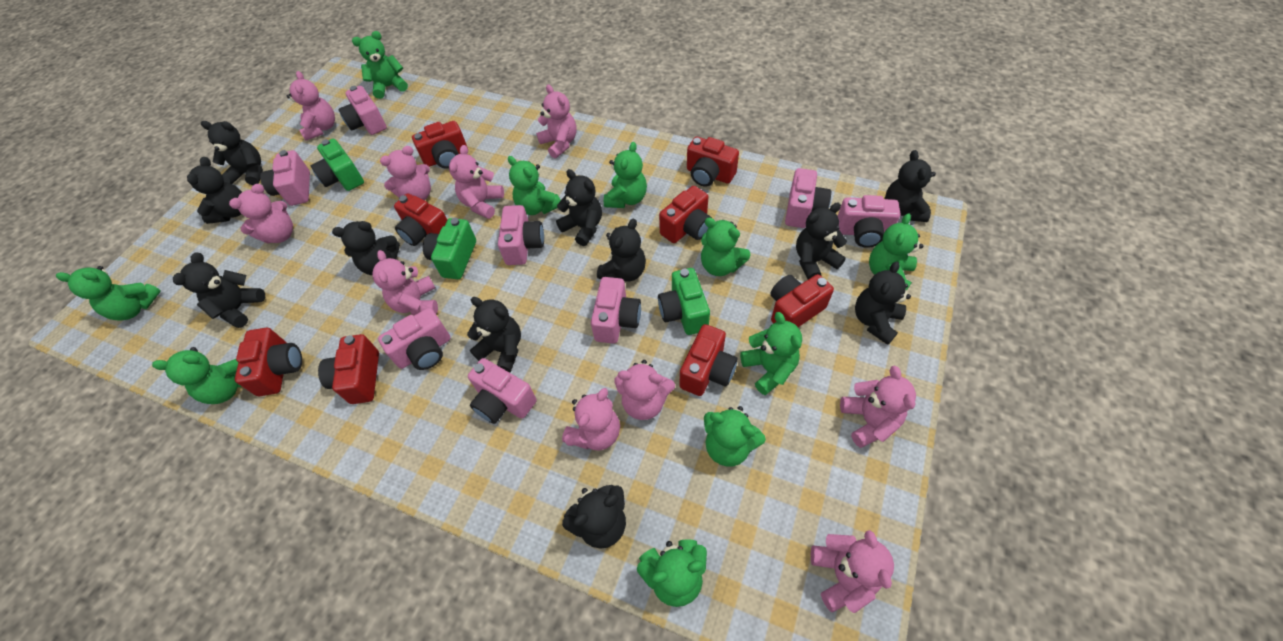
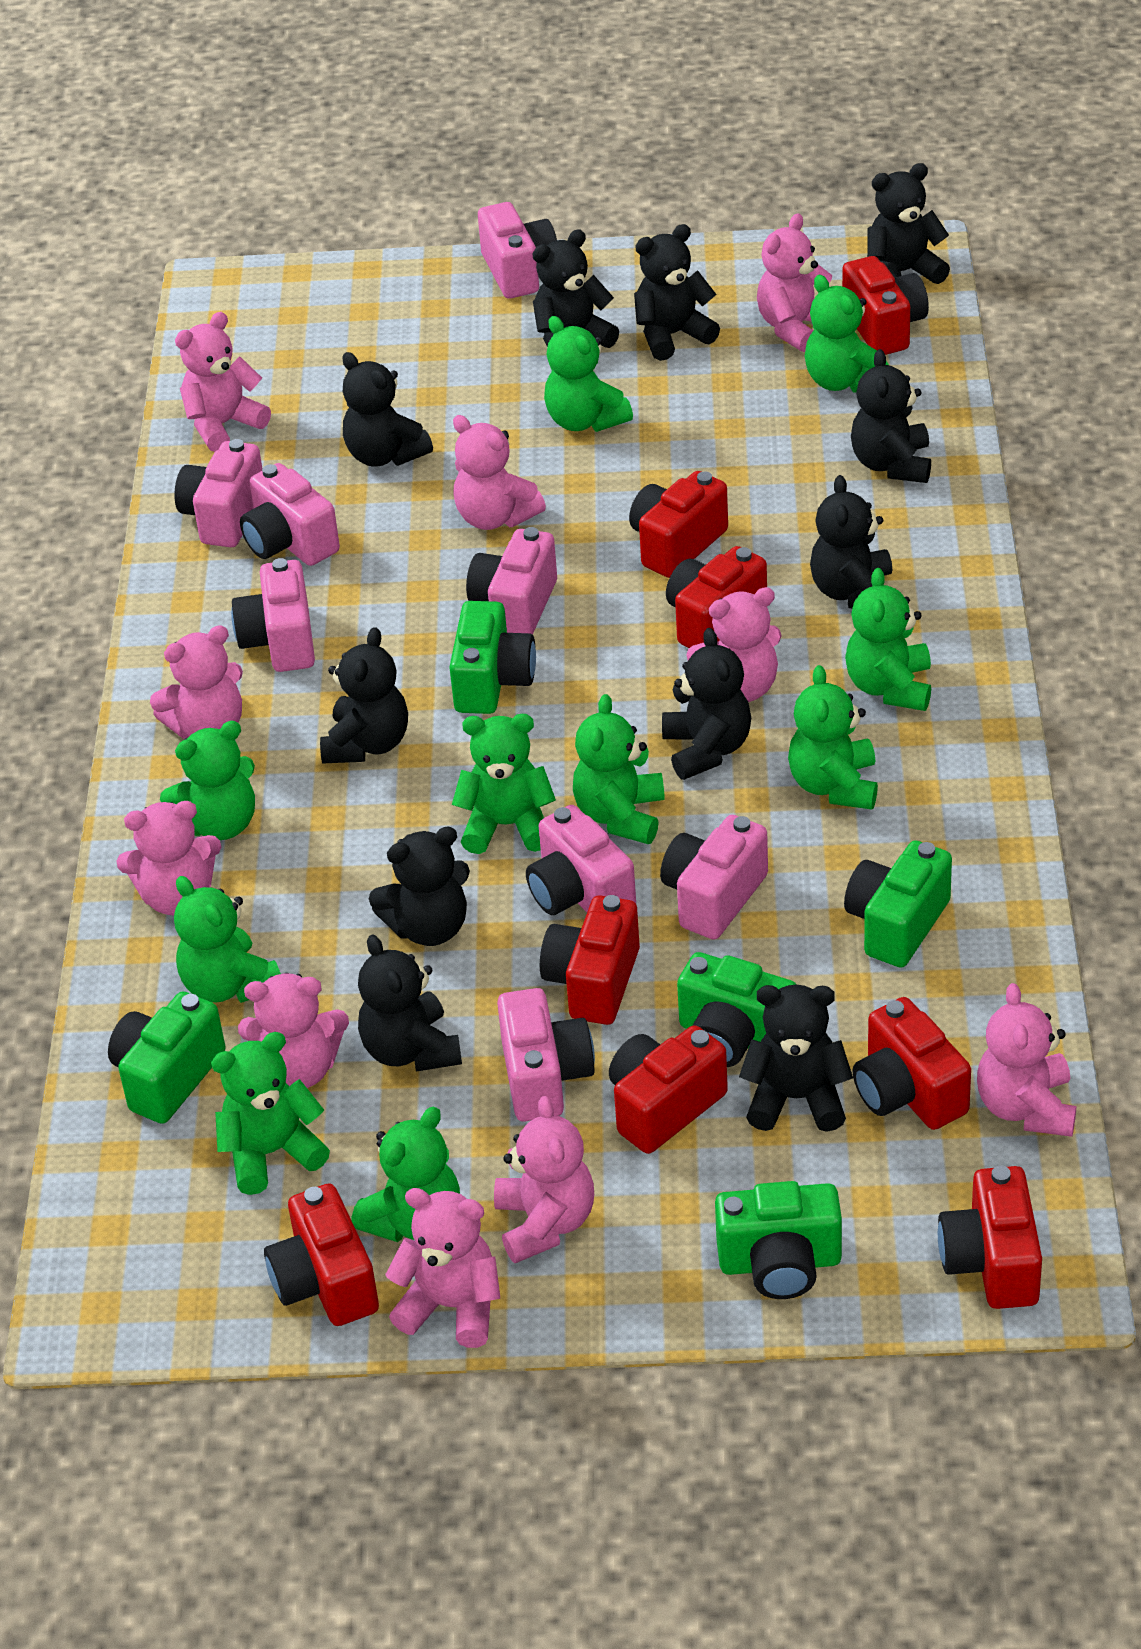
green camera: 3 -> 5

